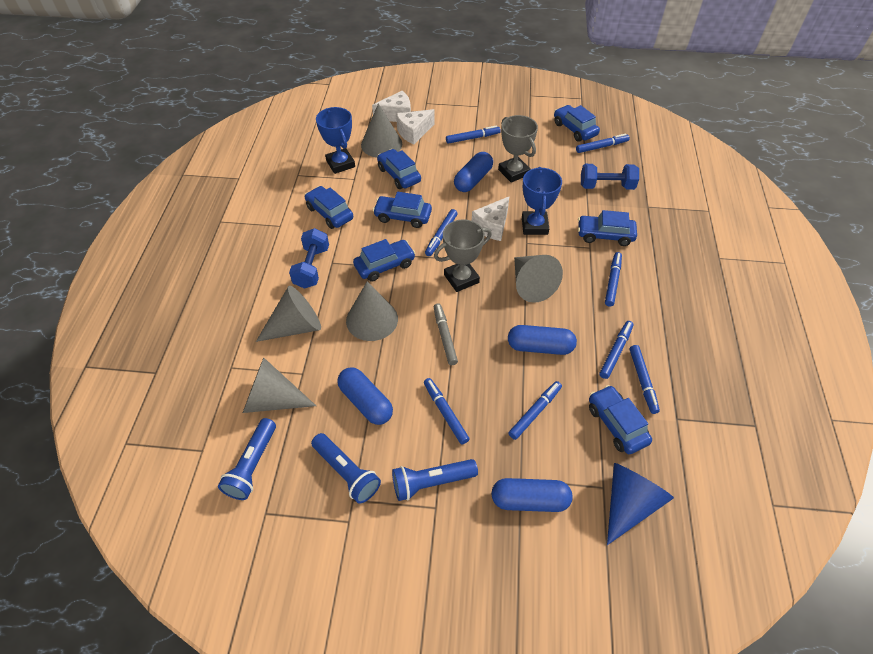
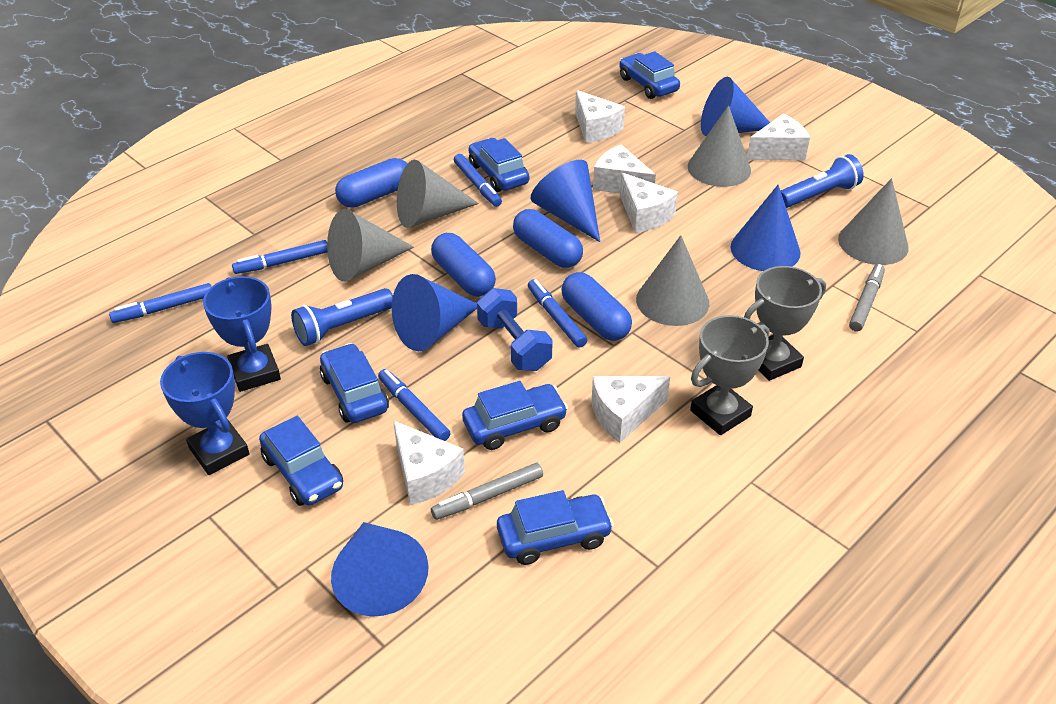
blue car: 7 -> 6
blue cone: 1 -> 5
blue dumbbell: 2 -> 1
blue flashlight: 3 -> 2
blue marker: 8 -> 5
grey marker: 1 -> 2
white cheese: 3 -> 6

